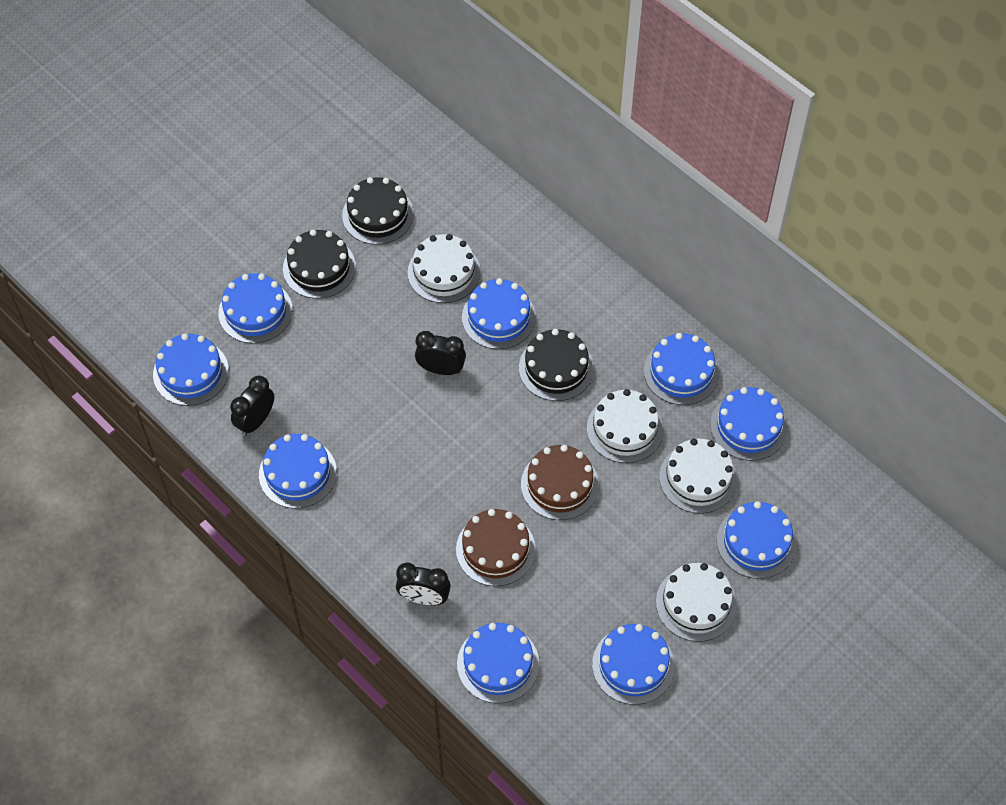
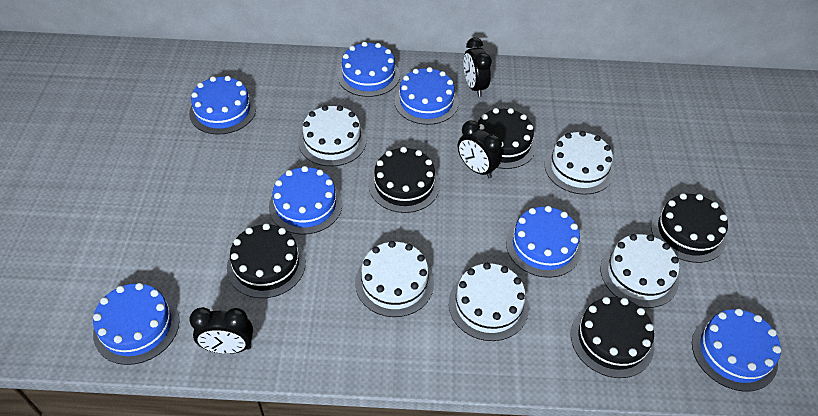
black cake: 3 -> 5
blue cake: 9 -> 7
brown cake: 2 -> 0
white cake: 4 -> 5

